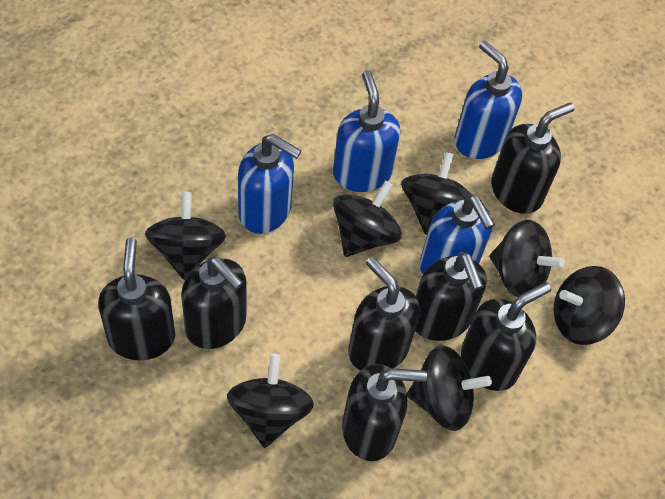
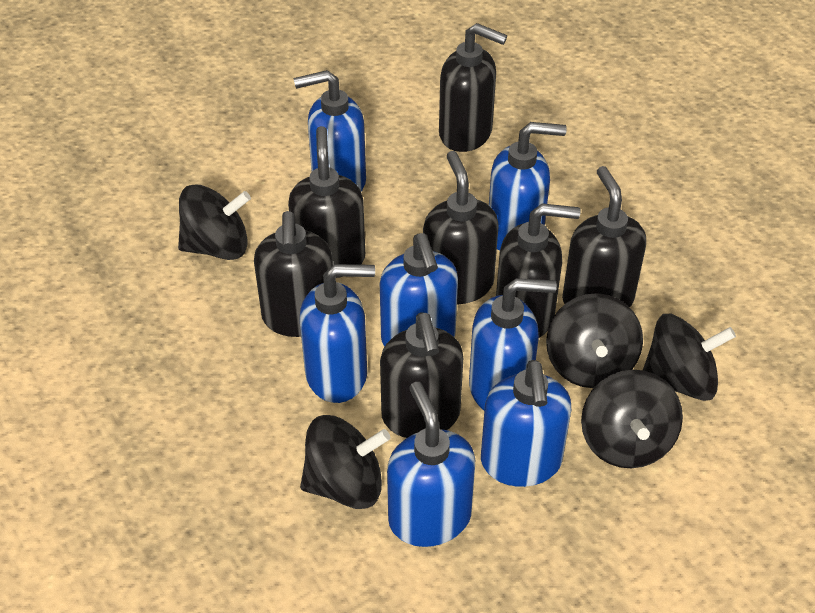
black spinning top: 7 -> 5
blue soap dispenser: 4 -> 7

